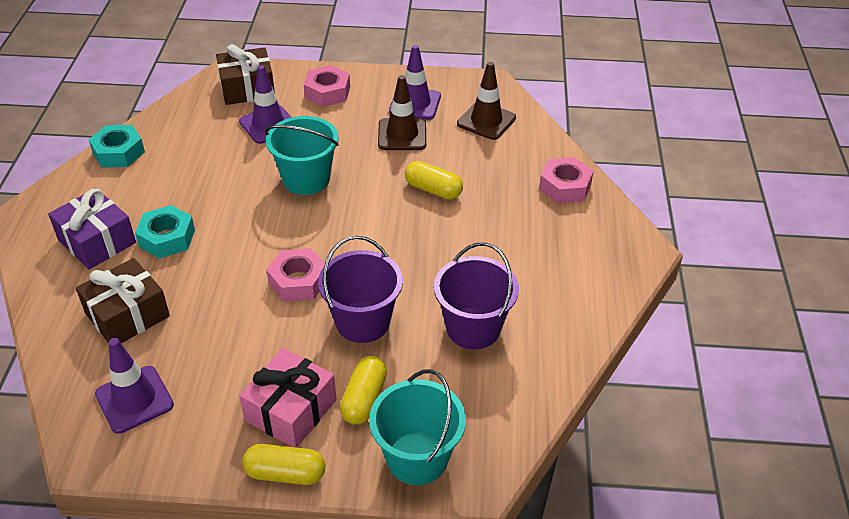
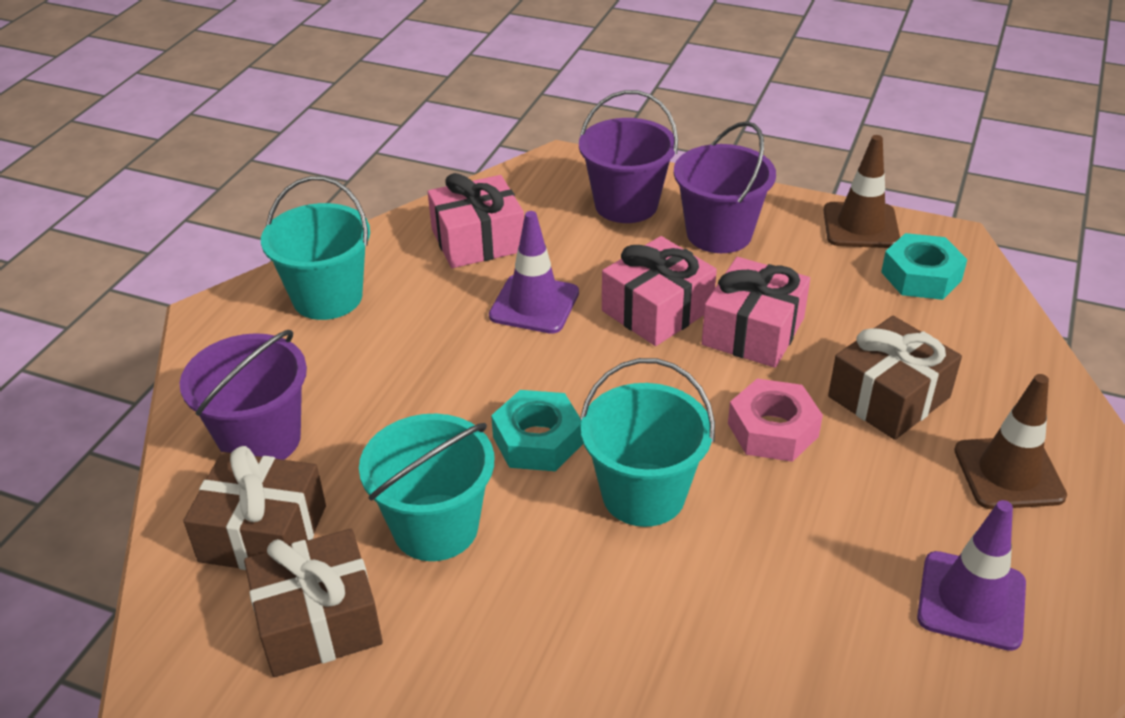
brown gift: 2 -> 3
pink gift: 1 -> 3
pink nut: 3 -> 1
purple bucket: 2 -> 3
purple gift: 1 -> 0
purple traffic cone: 3 -> 2
turquoise bucket: 2 -> 3
yellow capsule: 3 -> 0

